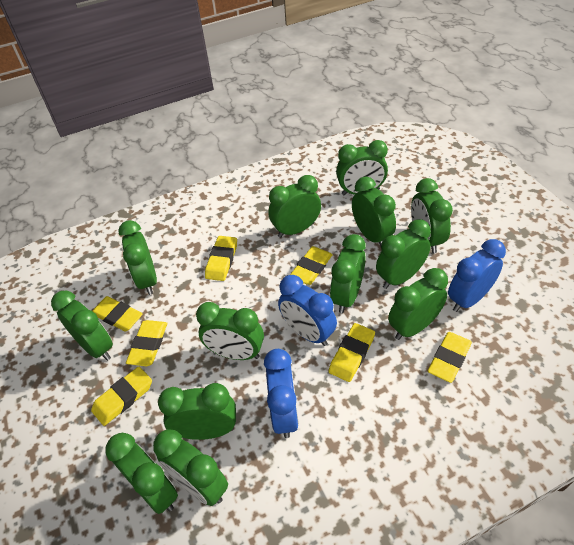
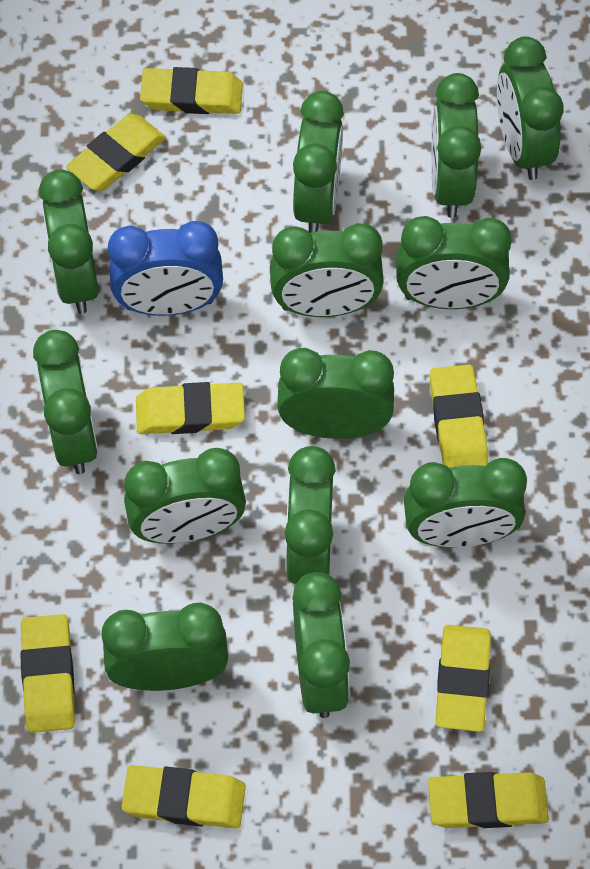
blue clock: 3 -> 1
yellow eraser: 7 -> 8

